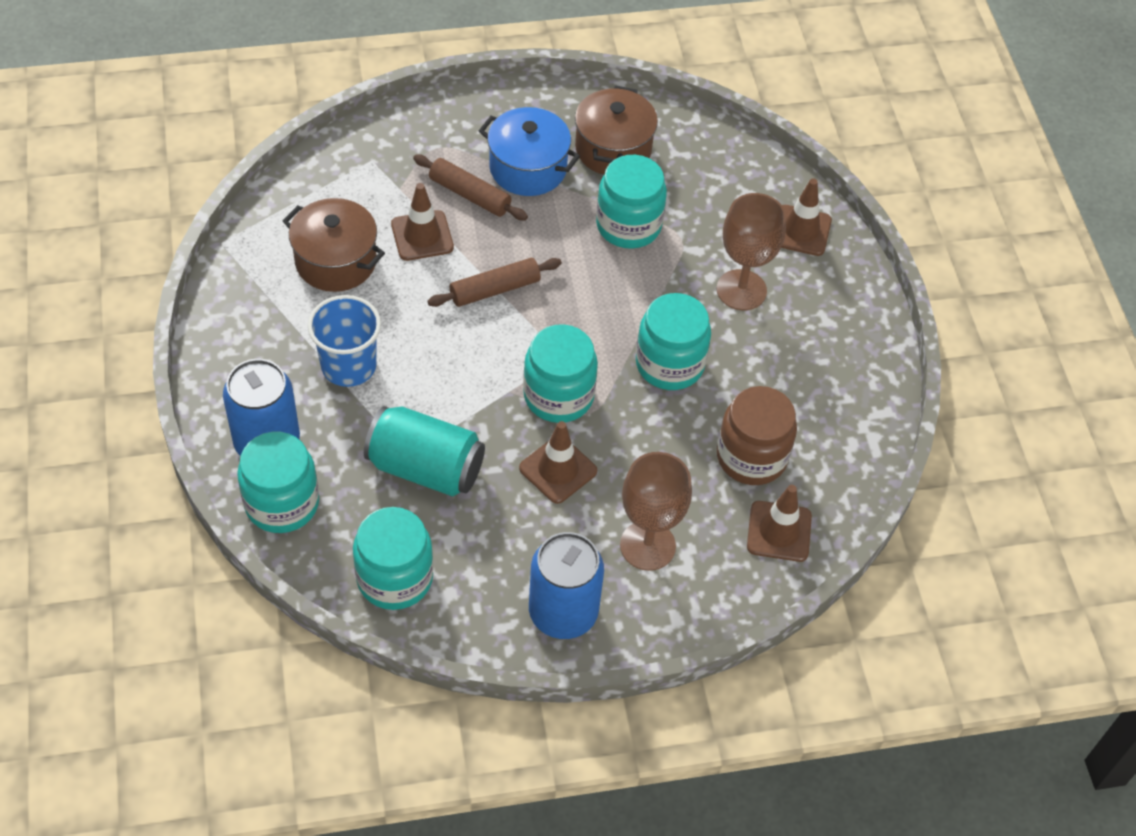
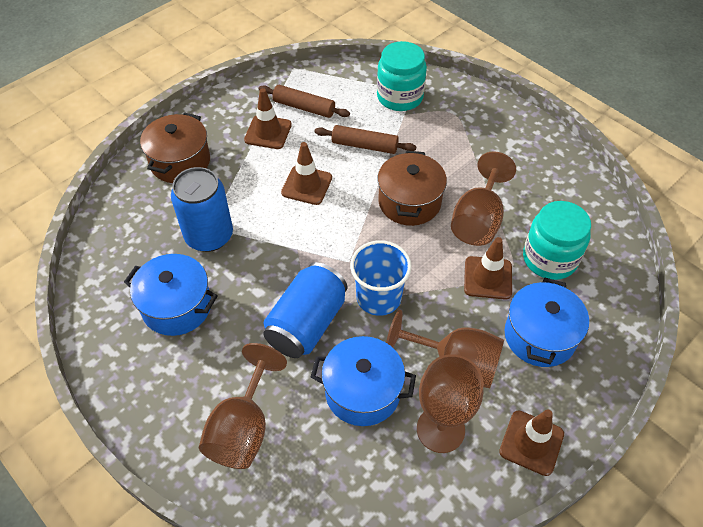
blue pot: 1 -> 3
brown goblet: 2 -> 4
brown jar: 1 -> 0
turquoise can: 1 -> 0
turquoise jar: 5 -> 2

